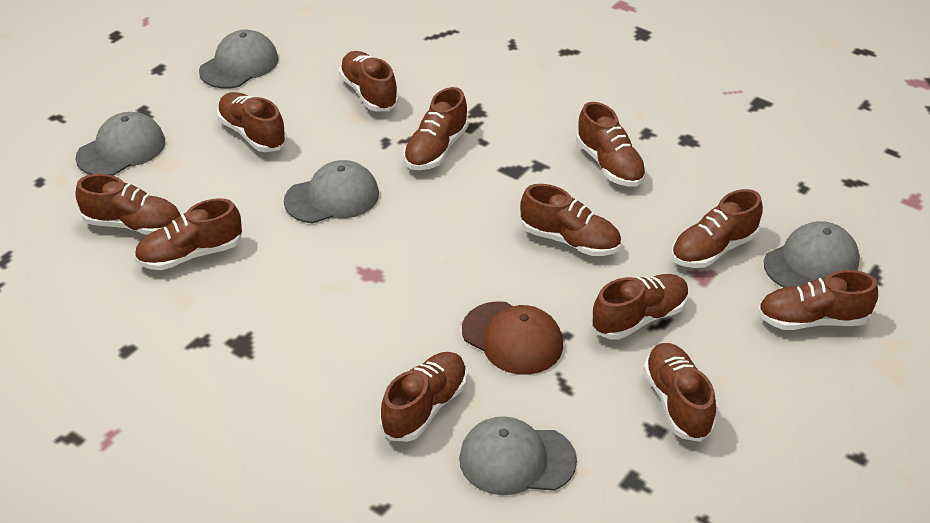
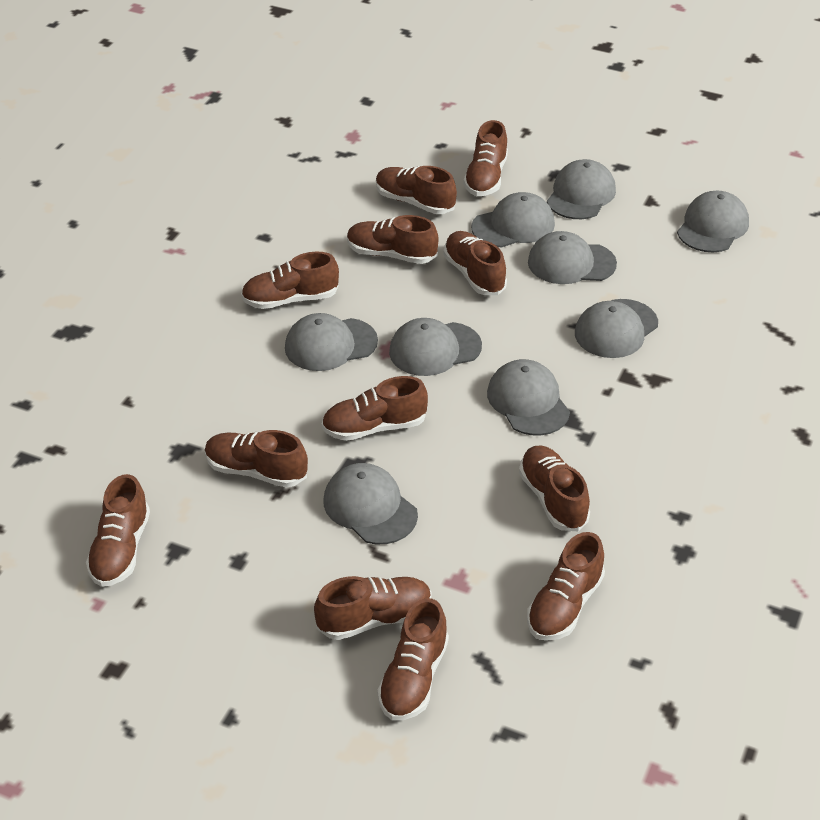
brown cap: 1 -> 0
grey cap: 5 -> 9

